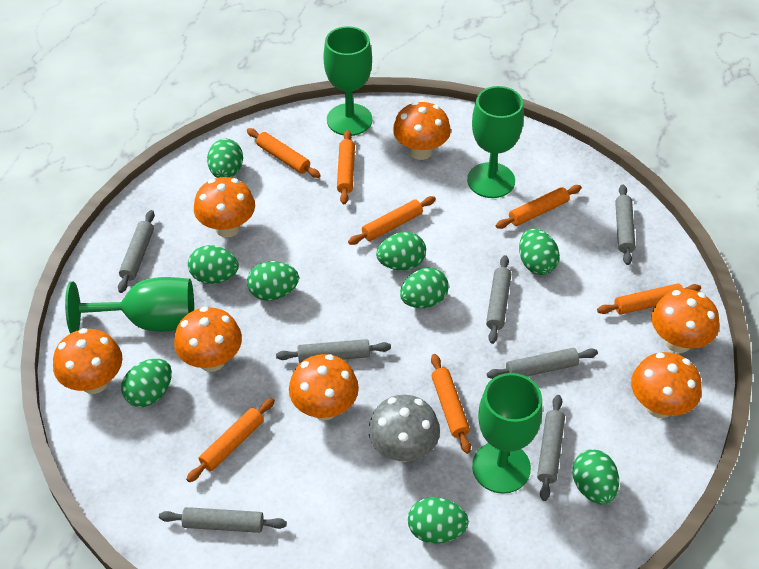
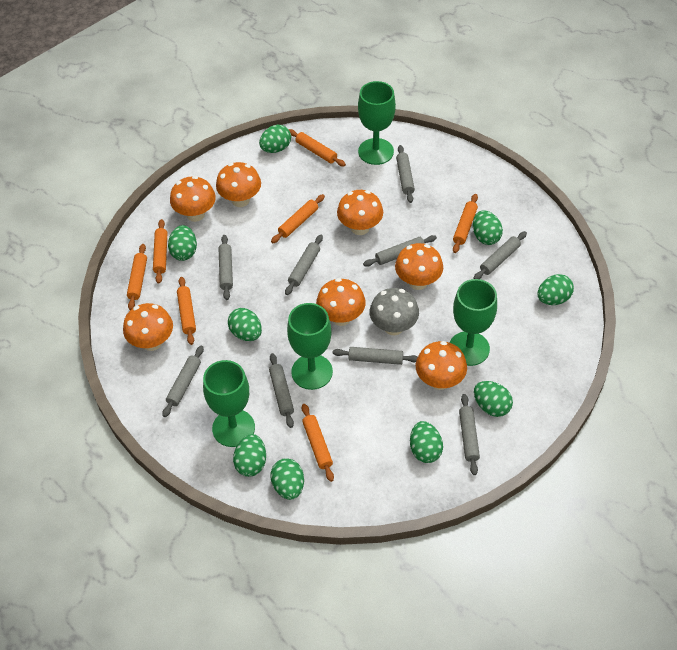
grey rolling pin: 7 -> 9

